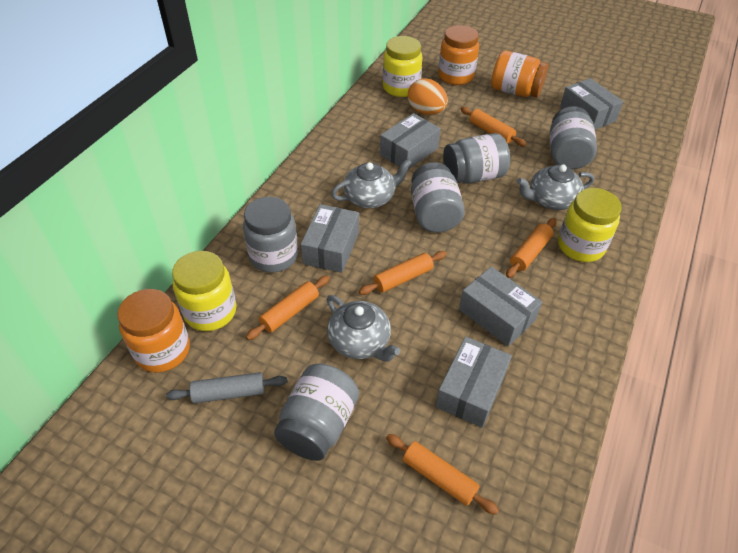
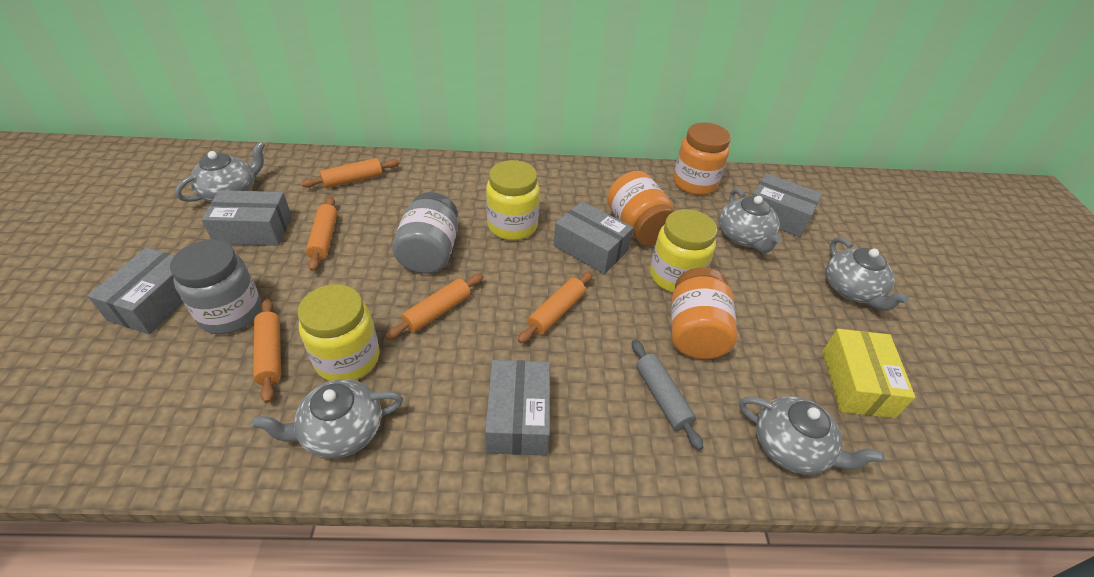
grey jar: 5 -> 2
grey teapot: 3 -> 5
orange egg: 1 -> 0
yellow box: 0 -> 1

